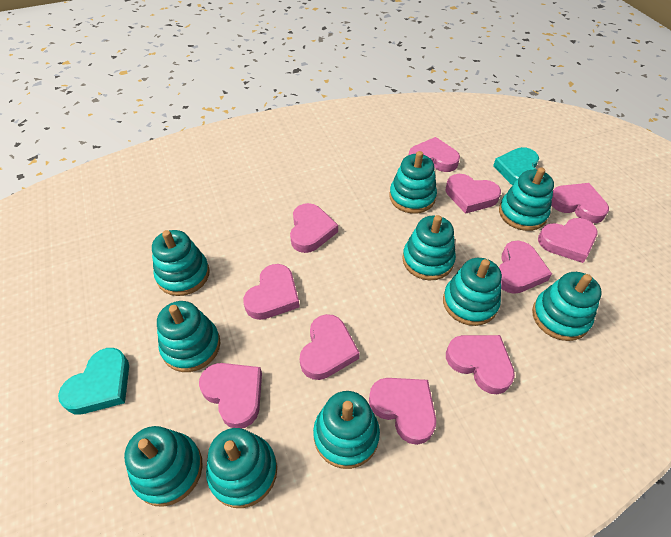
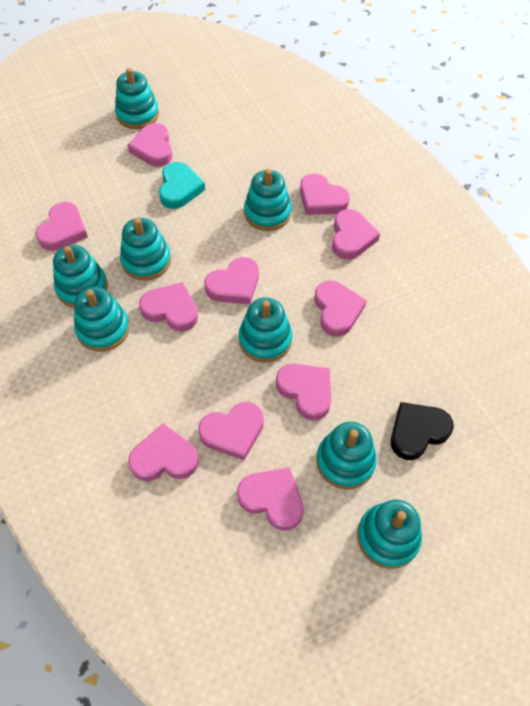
black heart: 0 -> 1
turquoise heart: 2 -> 1
turquoise stacking toy: 10 -> 8

